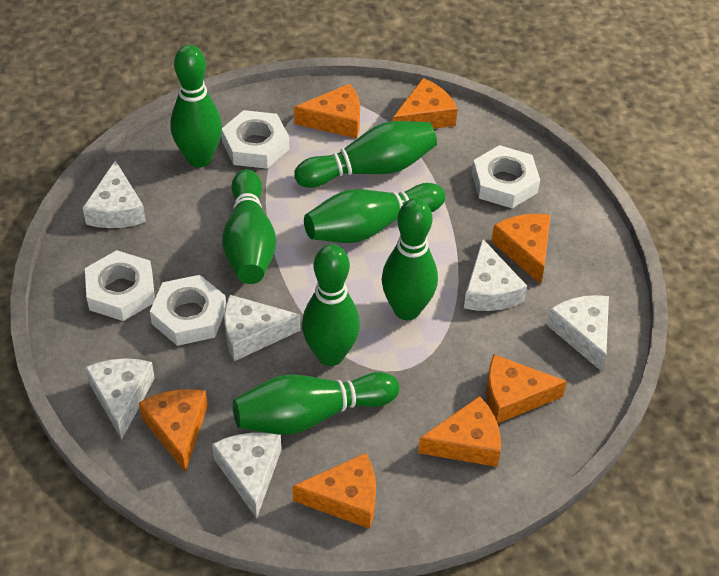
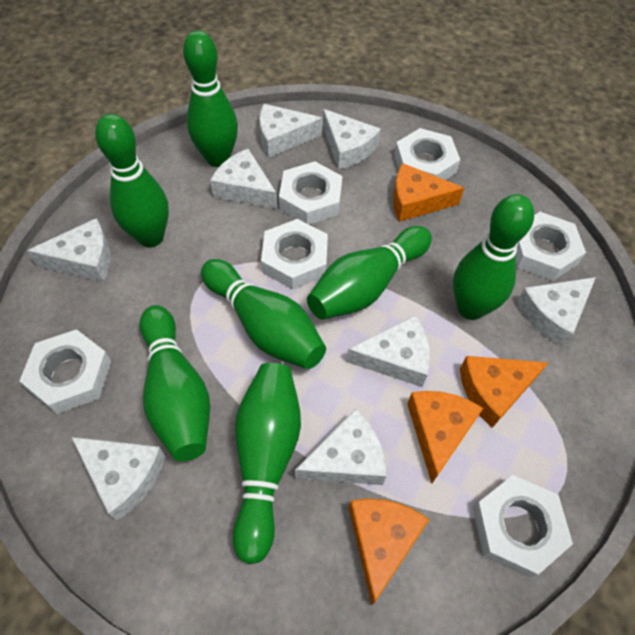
orange cheese: 7 -> 4
white cheese: 6 -> 8
white nut: 4 -> 6

